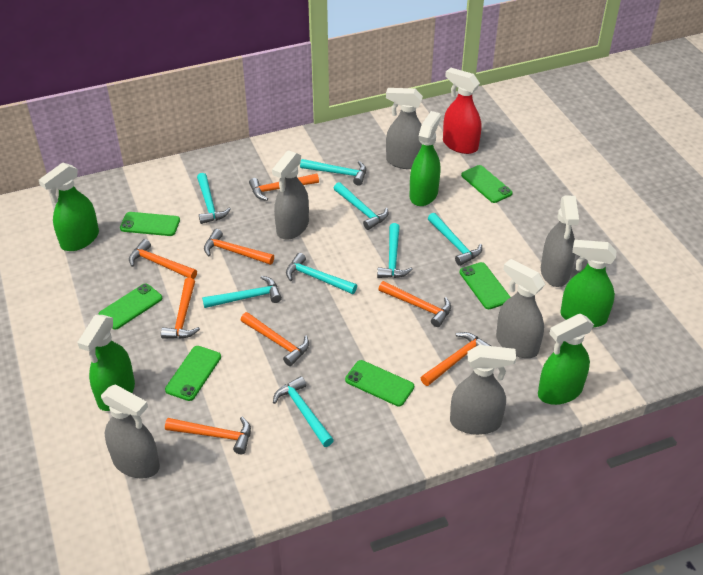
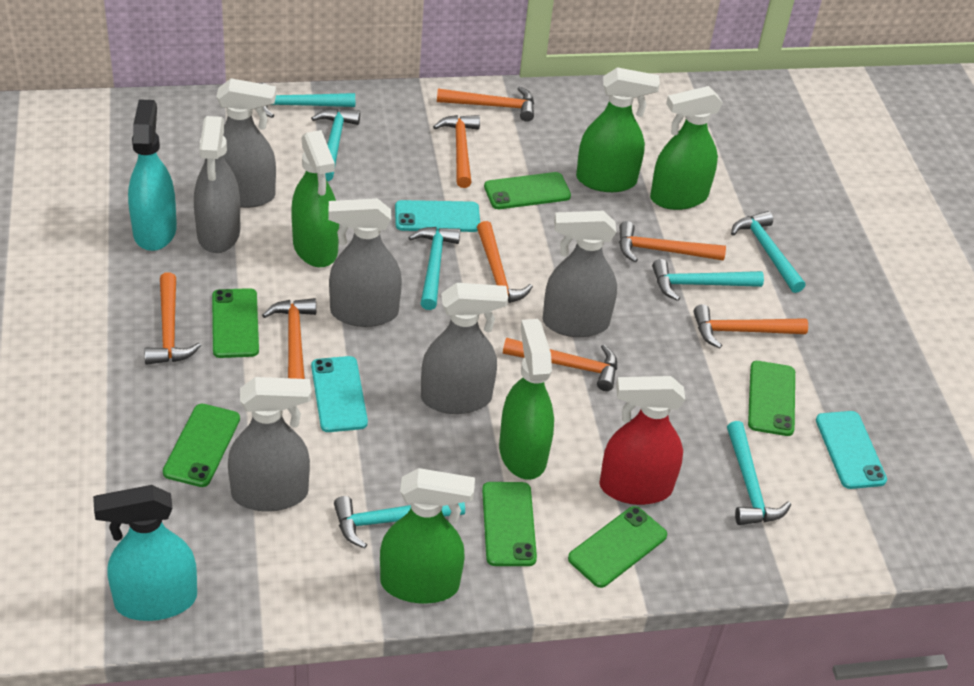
turquoise hammer: 8 -> 7
turquoise phone: 0 -> 3
turquoise spray bottle: 0 -> 2

